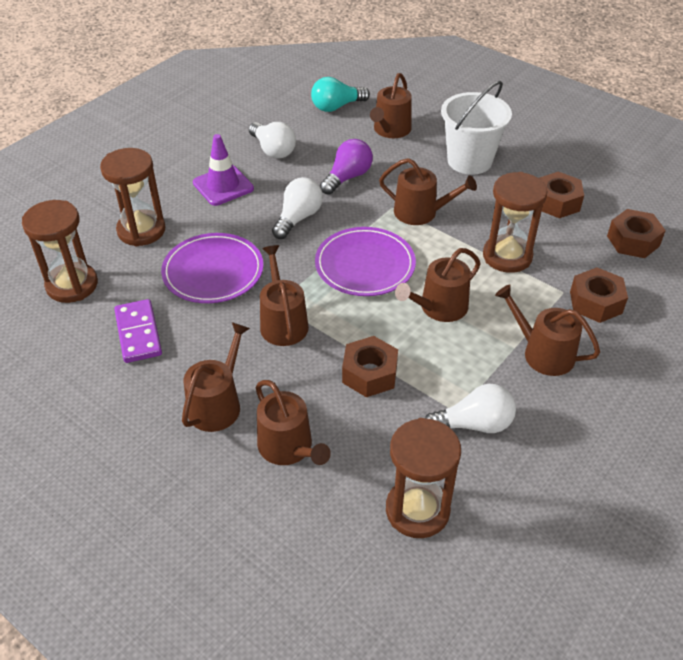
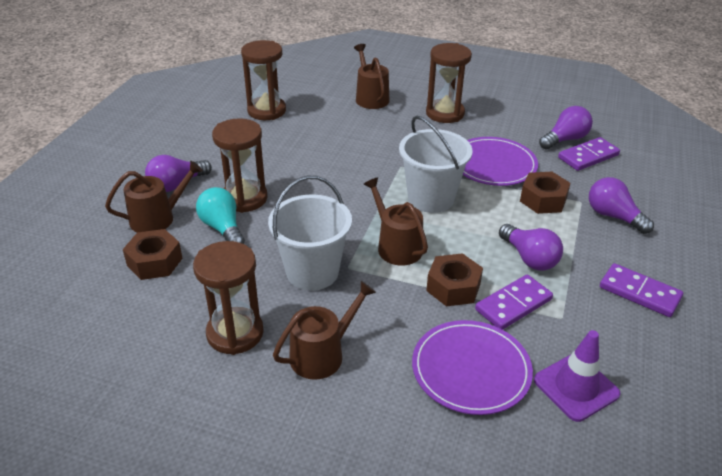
brown nut: 4 -> 3
brown watering can: 7 -> 4
purple domino: 1 -> 3
purple light bulb: 1 -> 4
white bucket: 1 -> 2
white light bulb: 3 -> 0

